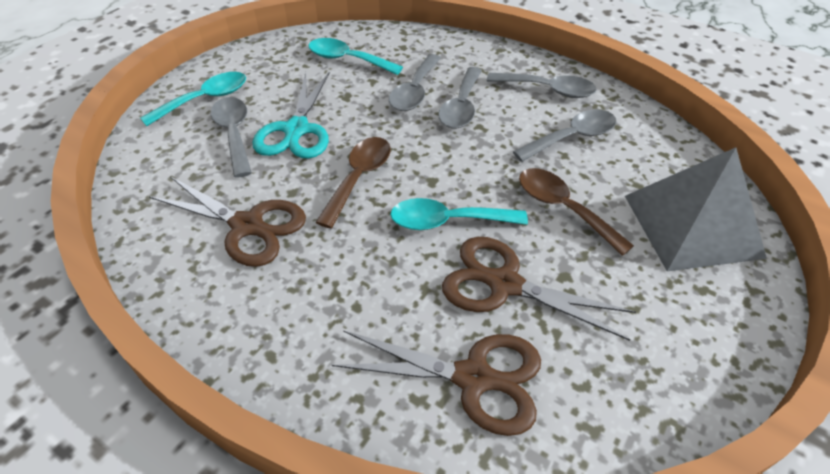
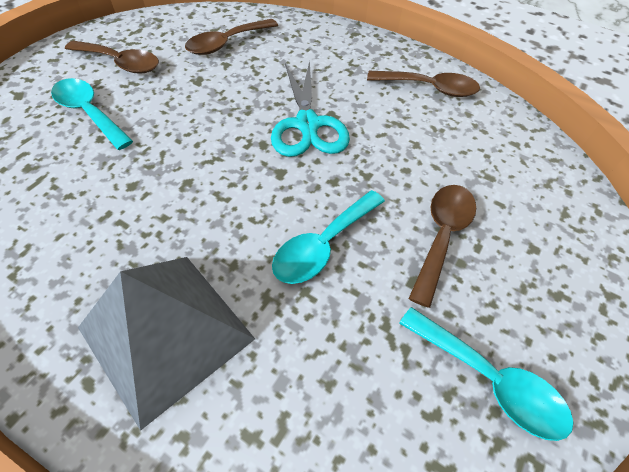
brown scissors: 3 -> 0
brown spoon: 2 -> 4
grey spoon: 5 -> 0

